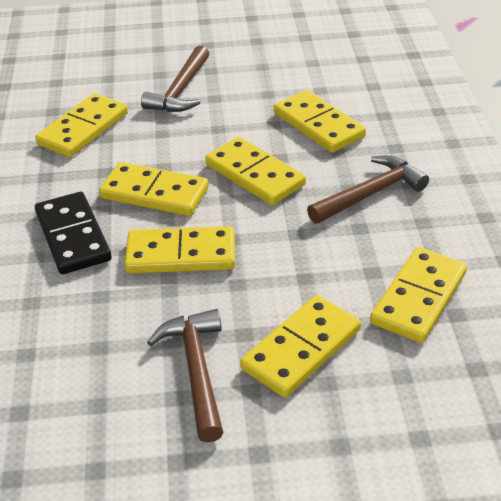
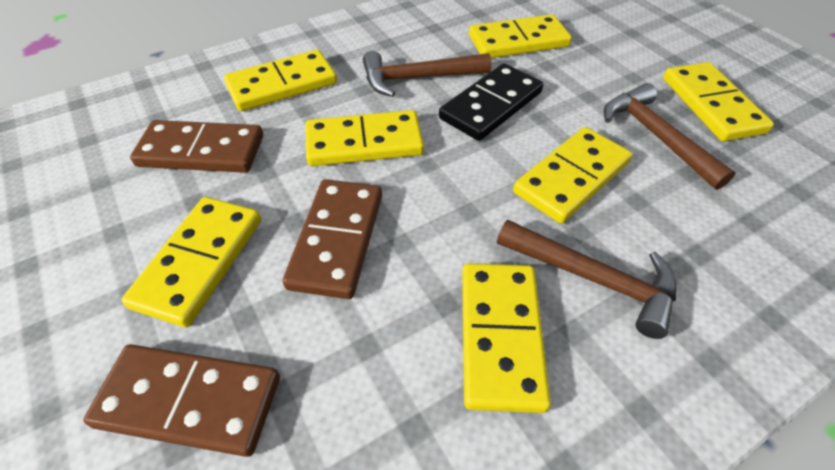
brown domino: 0 -> 3

